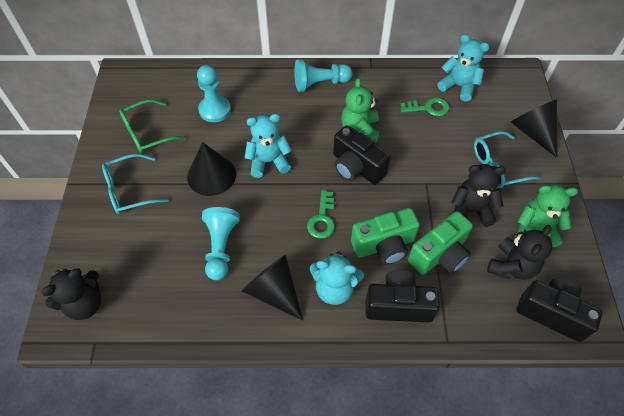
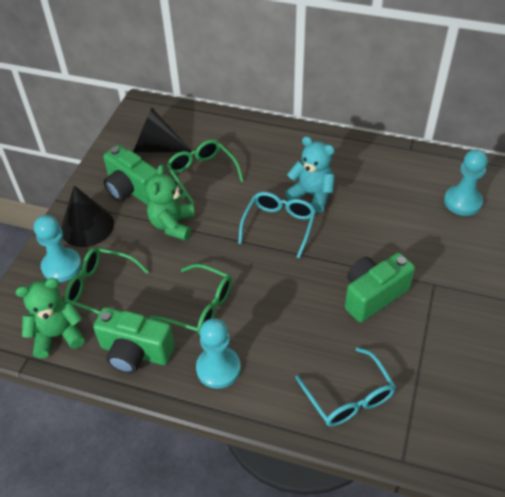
black camera: 3 -> 0
black cone: 3 -> 2
black teddy bear: 3 -> 0
green camera: 2 -> 3
green glasses: 1 -> 3
green key: 2 -> 0
turquoise teddy bear: 3 -> 1

